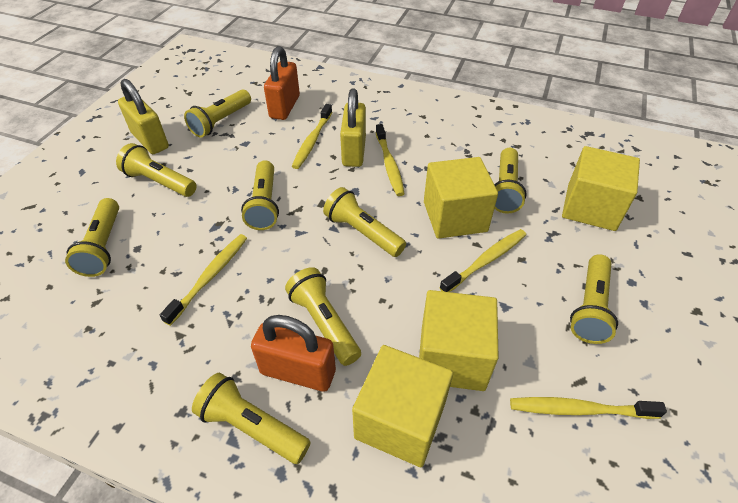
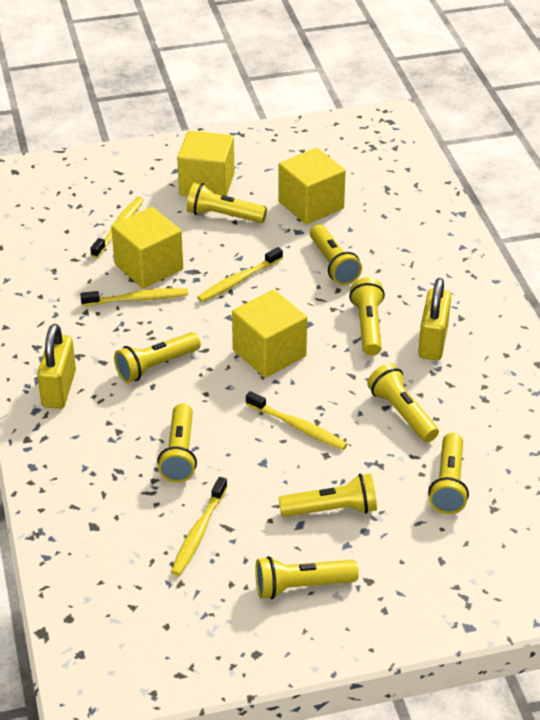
orange padlock: 2 -> 0

